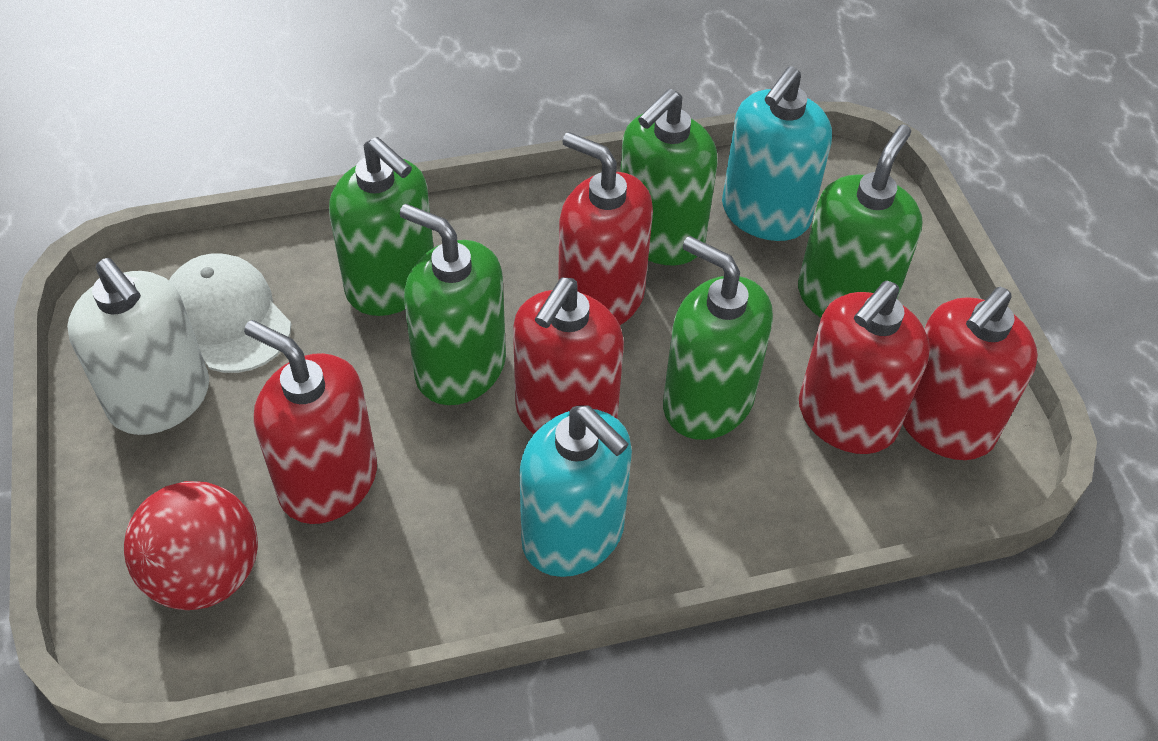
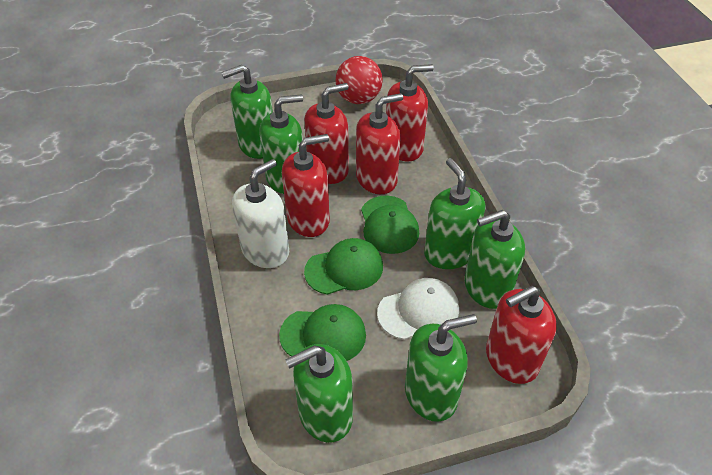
green cap: 0 -> 3
green soap dispenser: 5 -> 6
turquoise soap dispenser: 2 -> 0

